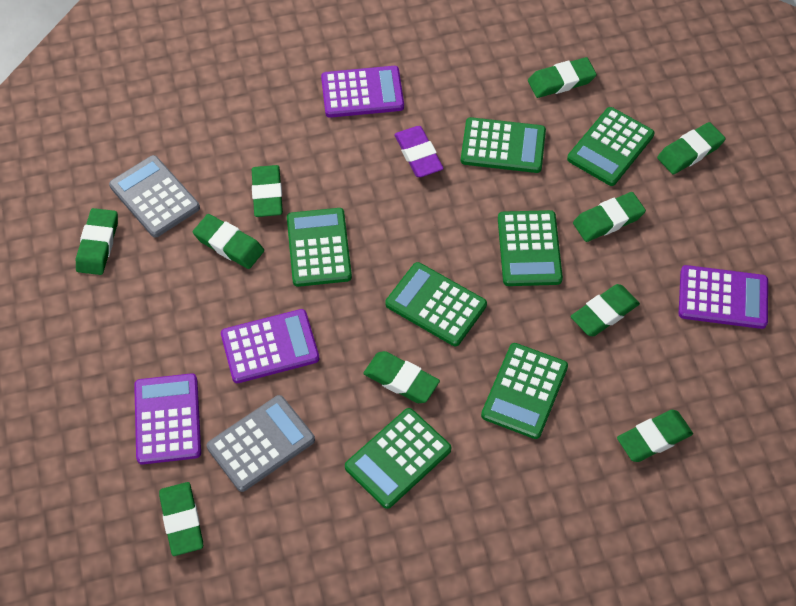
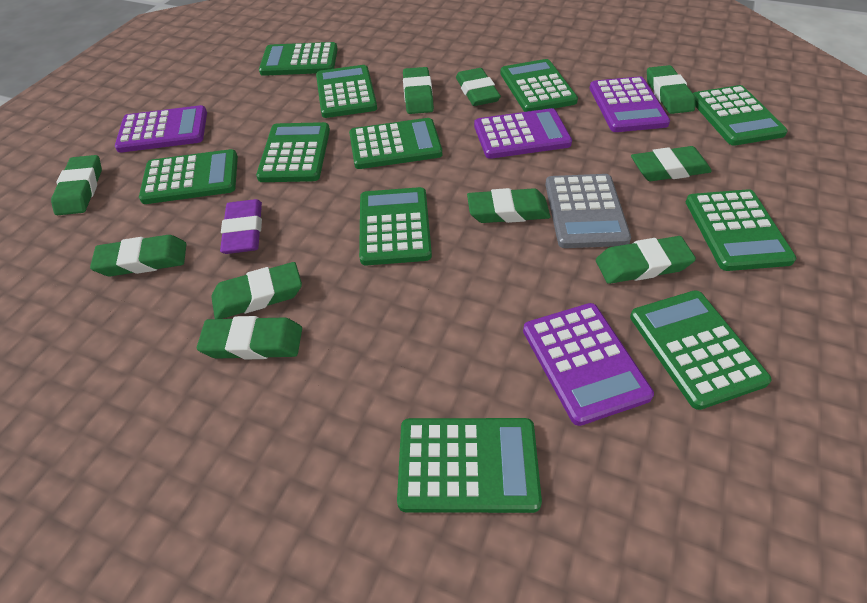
green calculator: 7 -> 11
grey calculator: 2 -> 1

